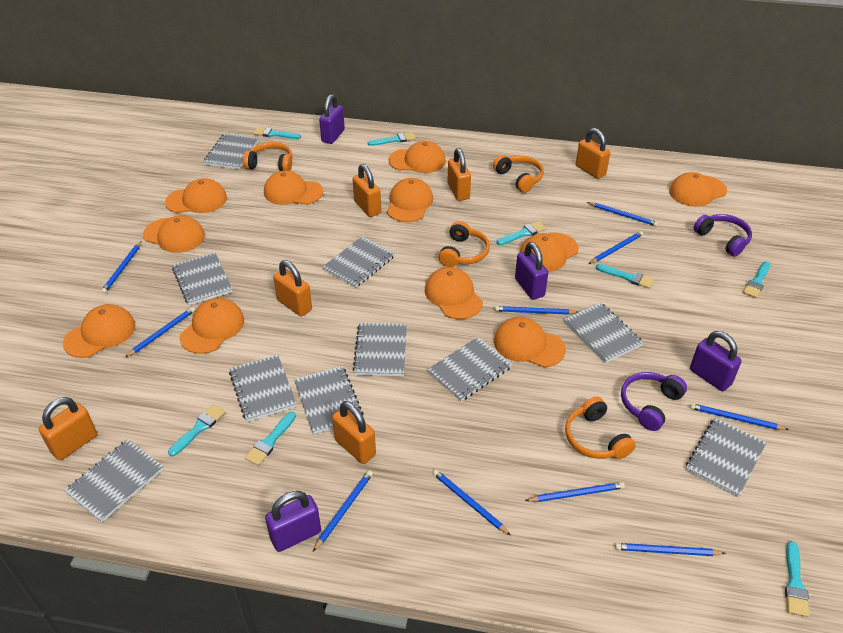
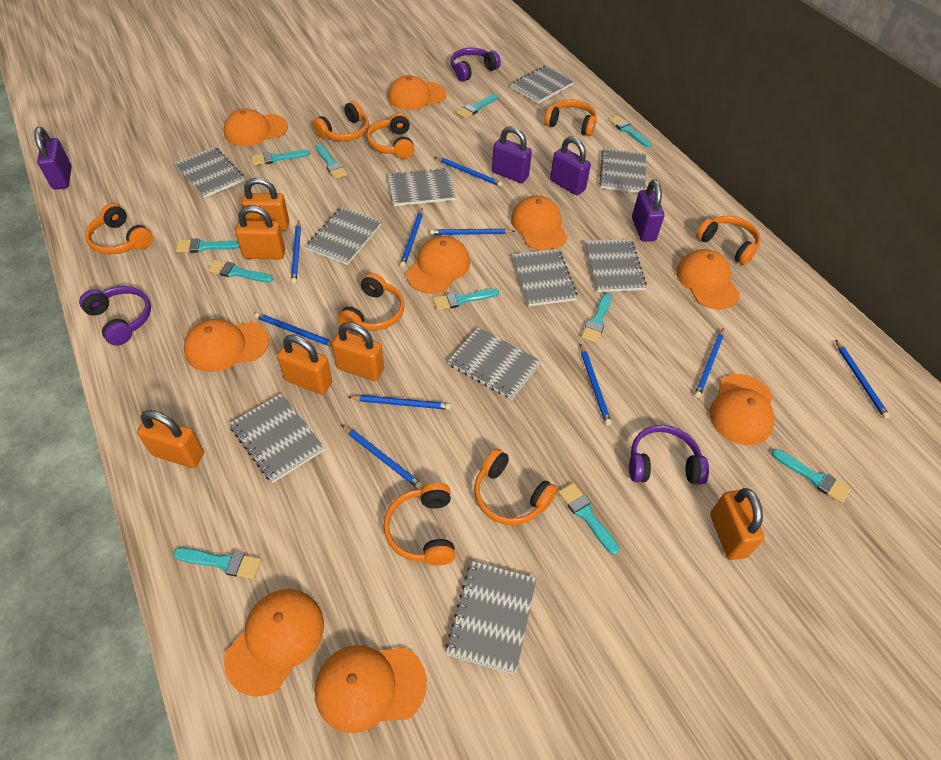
orange cap: 11 -> 9
orange headphones: 4 -> 8
purple headphones: 2 -> 3
turquoise brush: 8 -> 11

